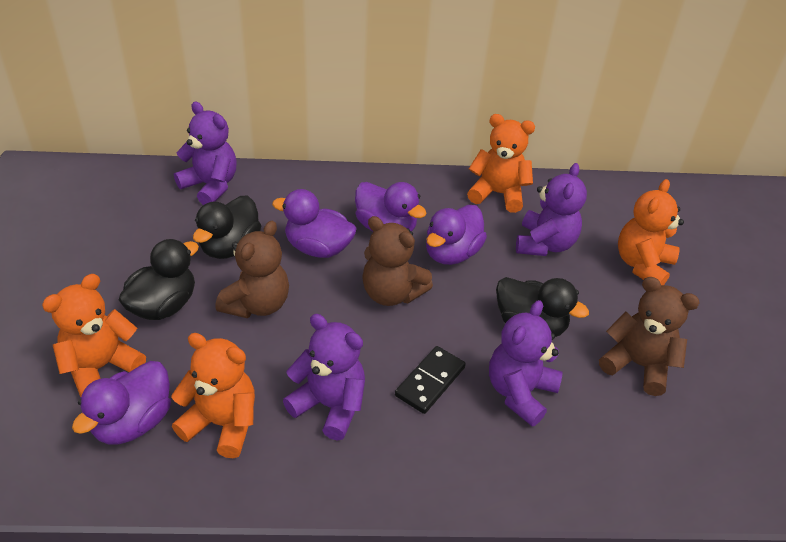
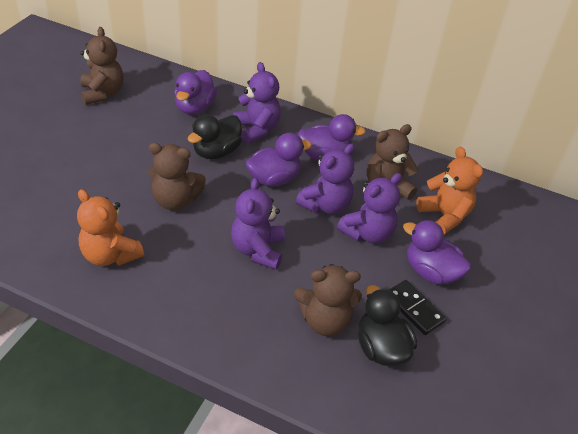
black duck: 3 -> 2
brown teddy bear: 3 -> 4
orange teddy bear: 4 -> 2

